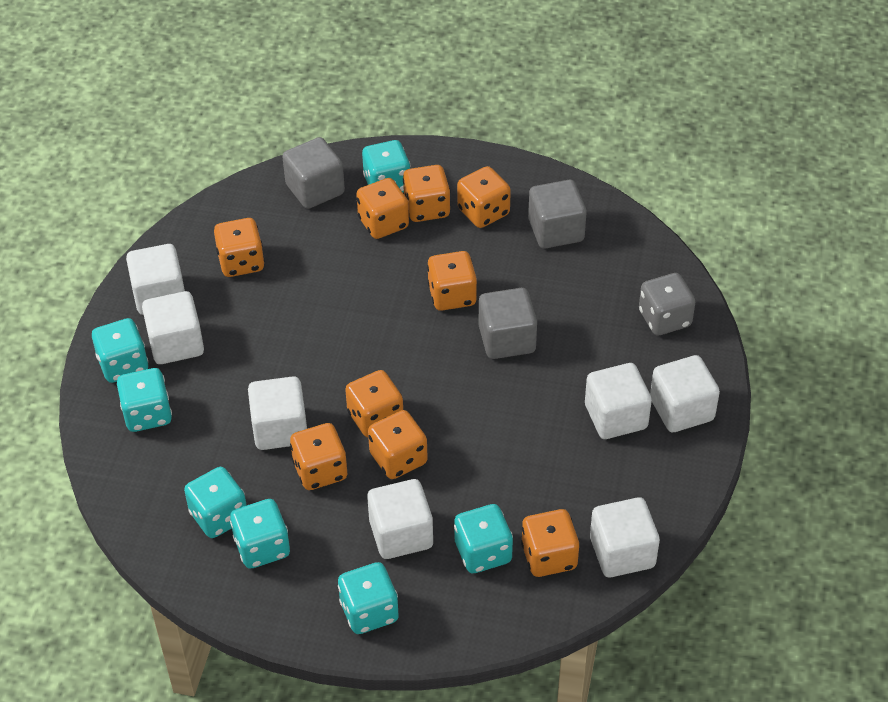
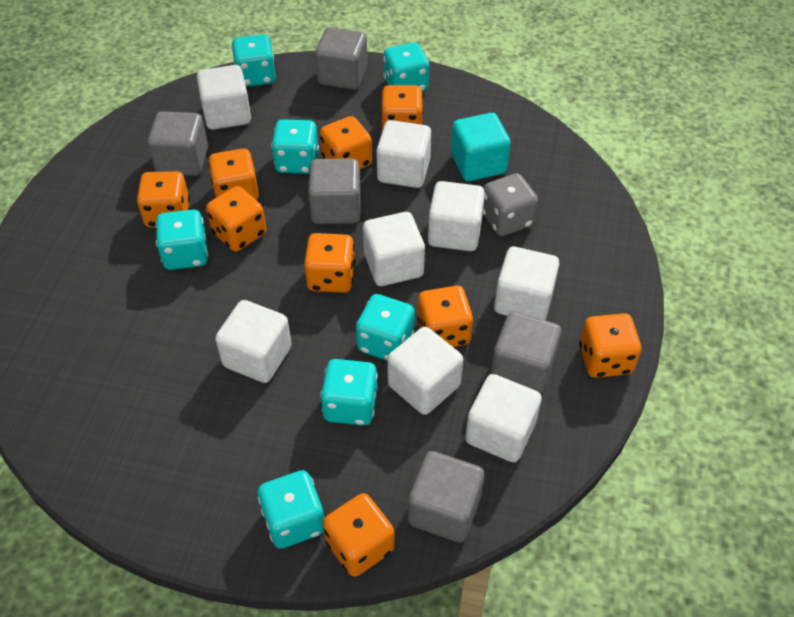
grey cube: 3 -> 5
turquoise cube: 0 -> 1
white cube: 7 -> 8

